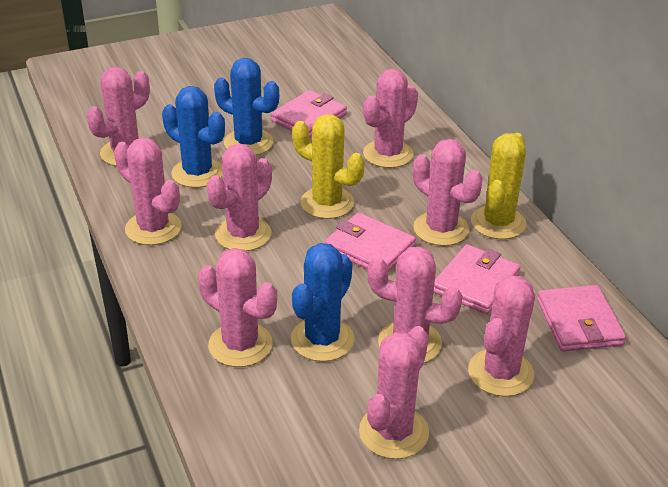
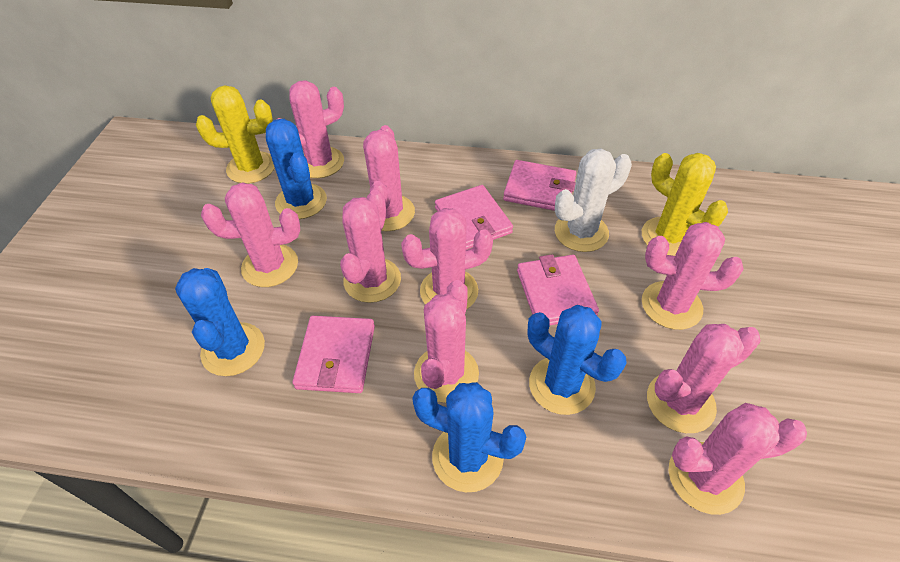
blue cactus: 3 -> 4
white cactus: 0 -> 1

